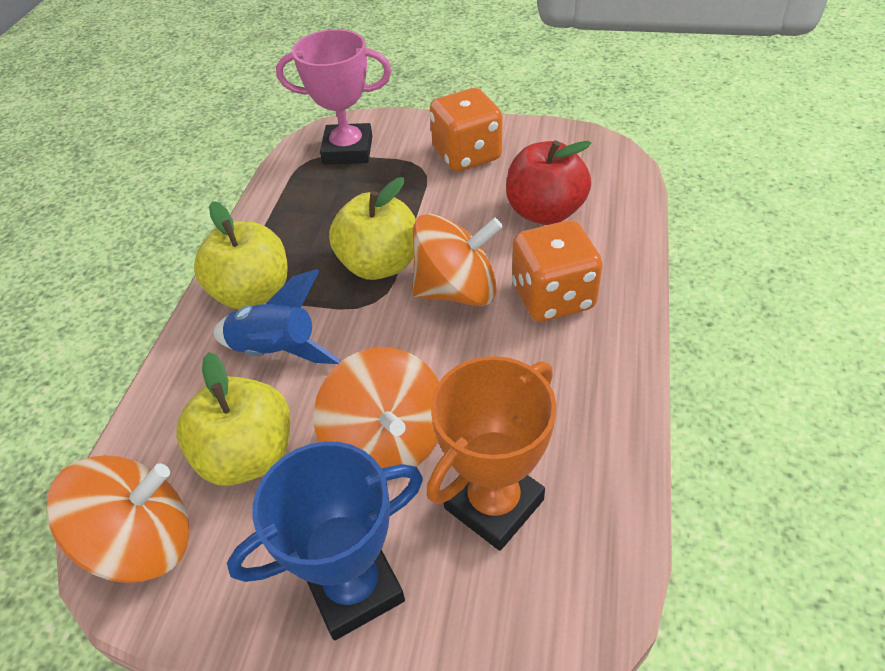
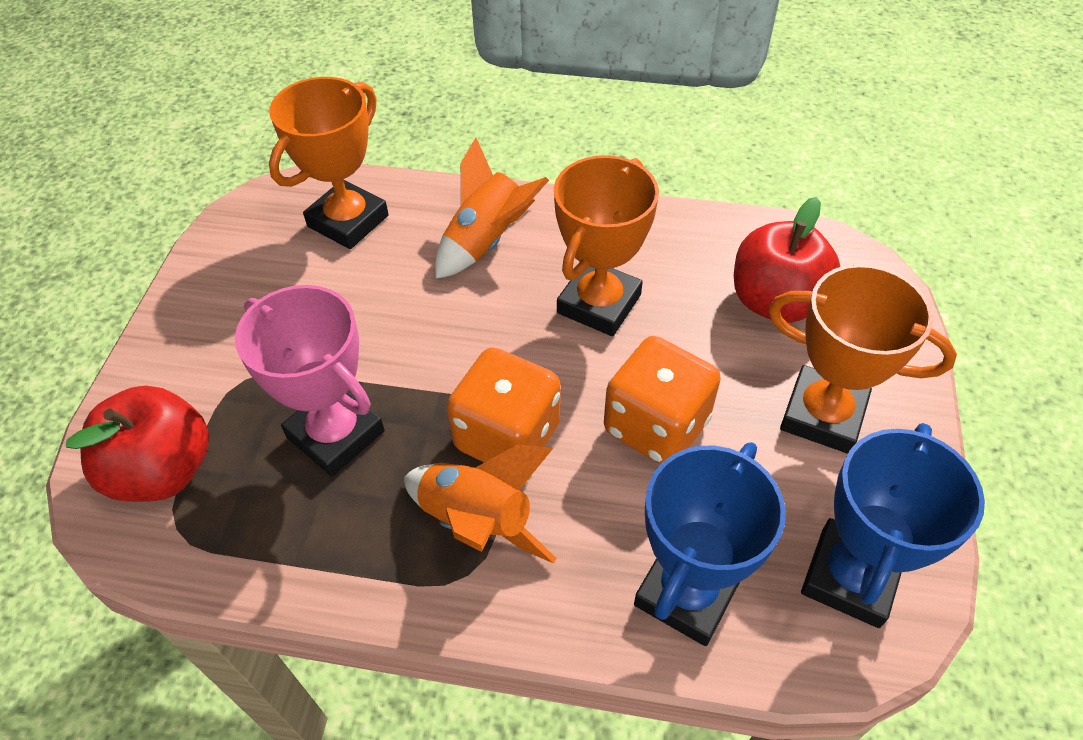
blue rocket: 1 -> 0
blue trophy: 1 -> 2
orange rocket: 0 -> 2
orange spinning top: 3 -> 0
orange trophy: 1 -> 3
red apple: 1 -> 2
yellow apple: 3 -> 0

